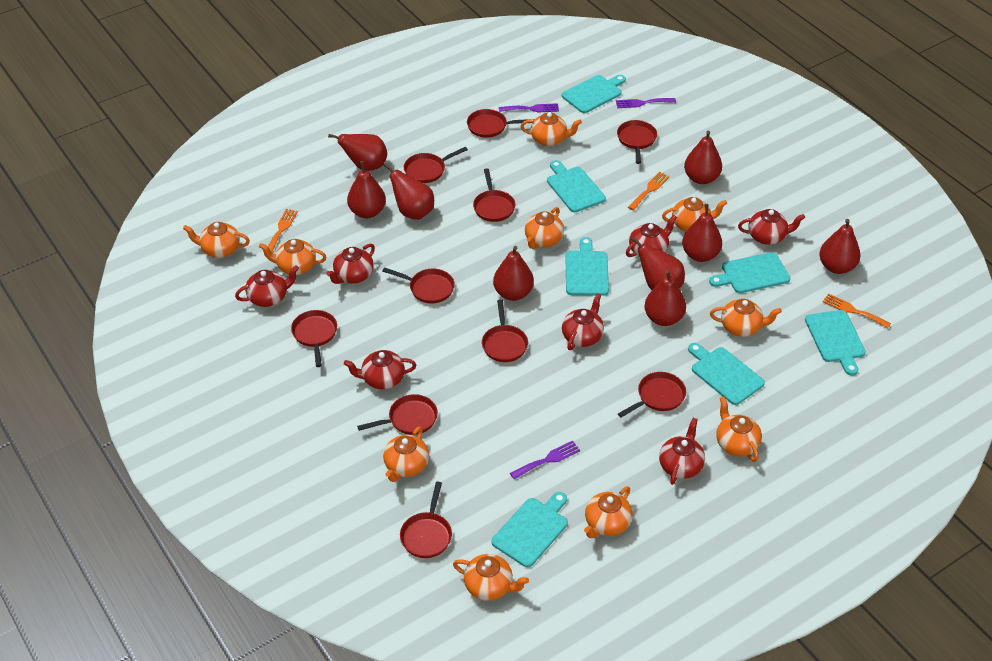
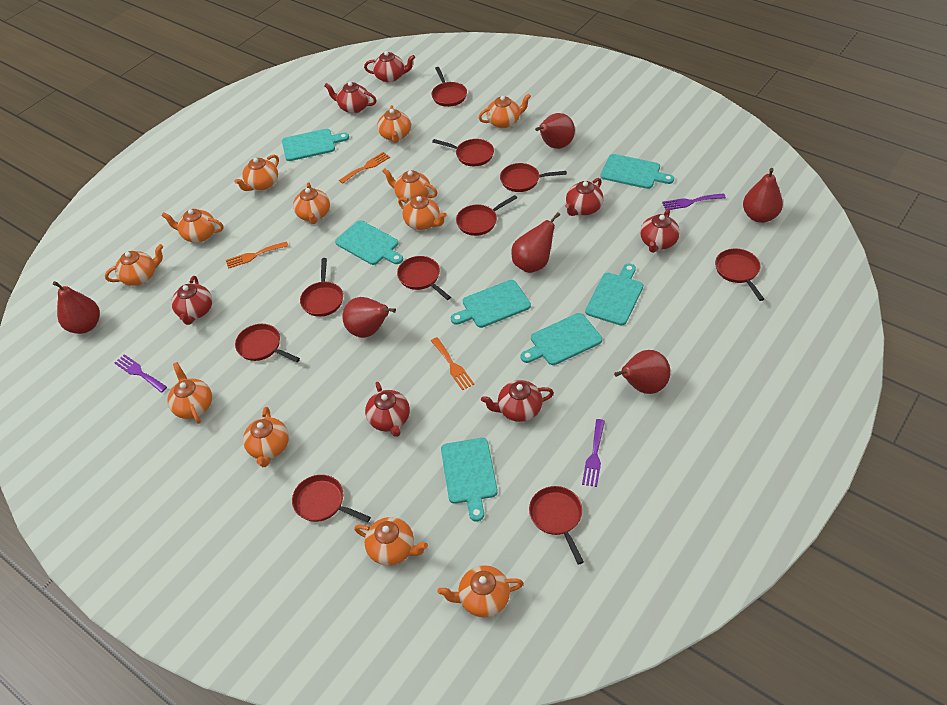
orange teapot: 10 -> 12
red pear: 9 -> 6

